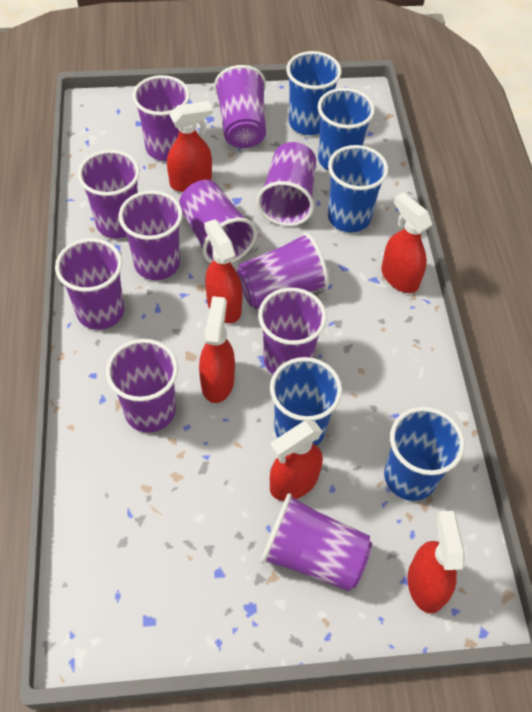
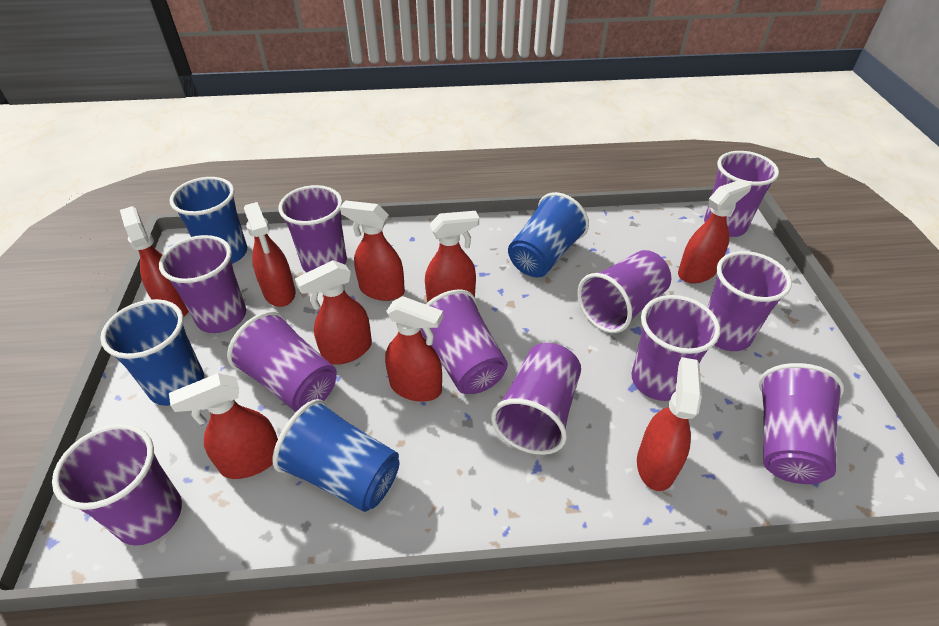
blue cup: 5 -> 4
red spray bottle: 6 -> 9

